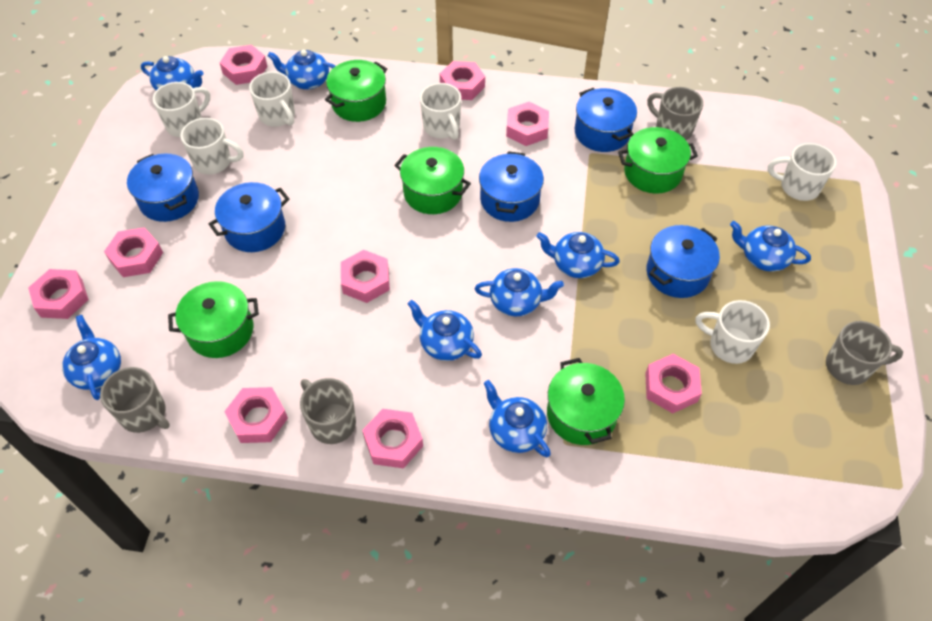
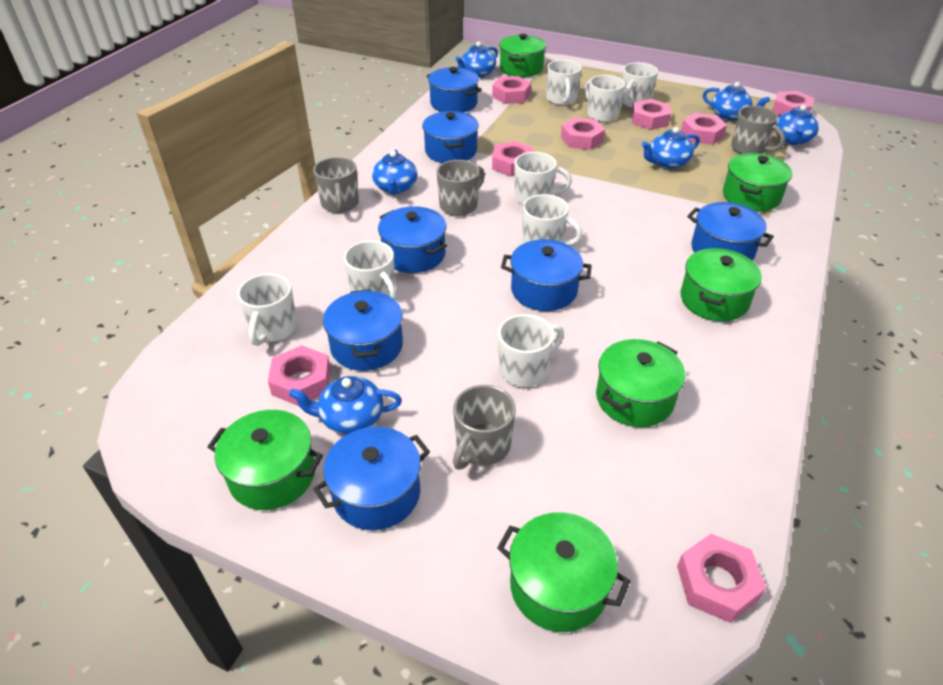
blue pot: 5 -> 7
blue teapot: 8 -> 6
green pot: 5 -> 6
pink nut: 9 -> 8
white mug: 6 -> 8

